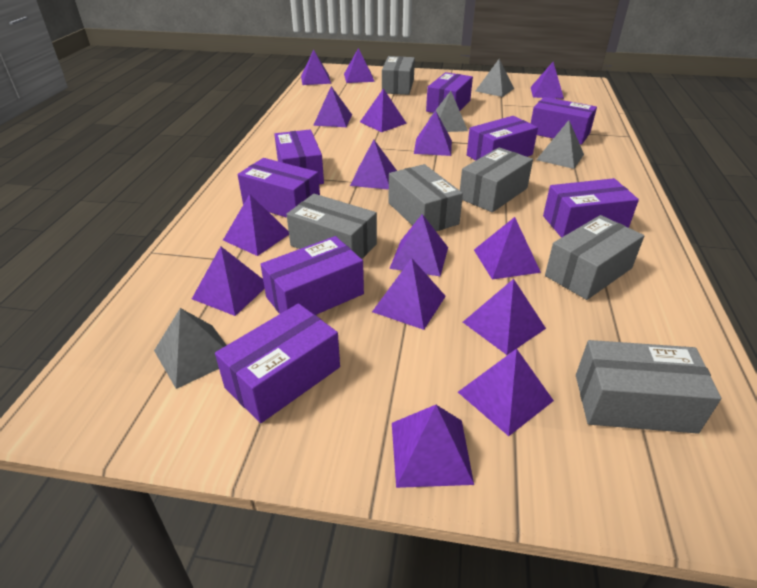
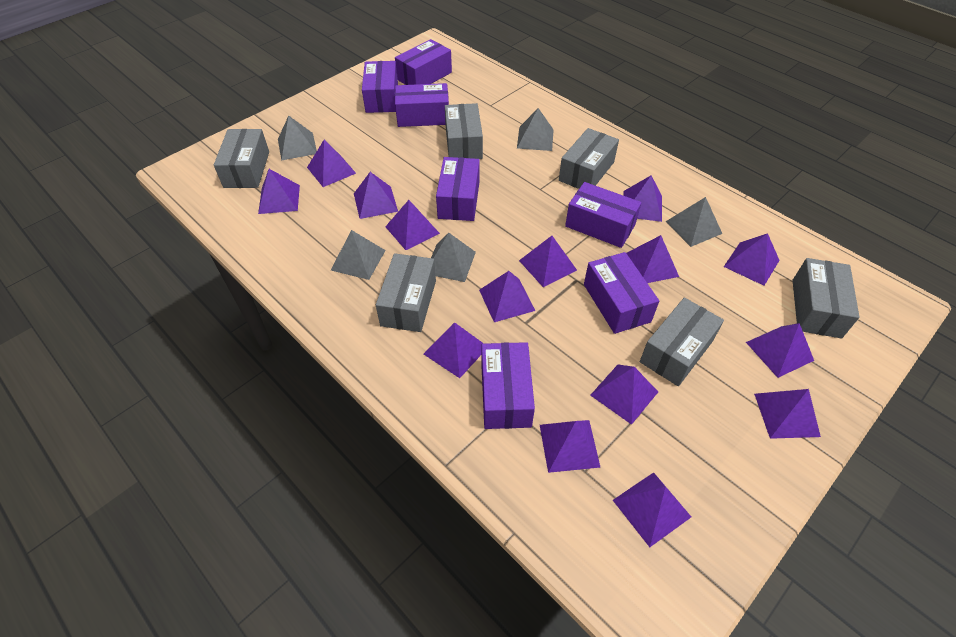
grey pyramid: 4 -> 5
purple box: 8 -> 7

